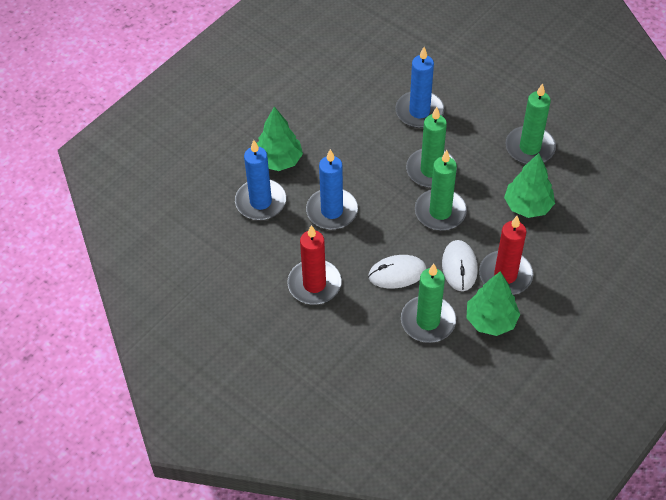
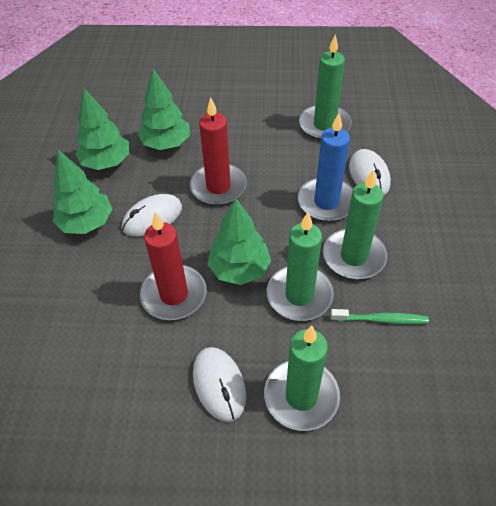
blue candle: 3 -> 1
green toothbrush: 0 -> 1
green tree: 3 -> 4
white mouse: 2 -> 3

